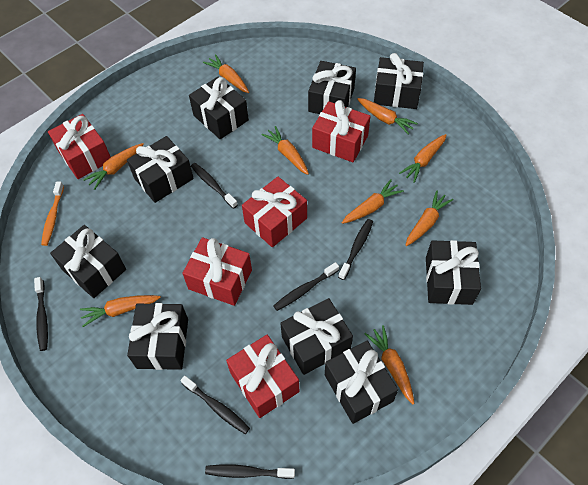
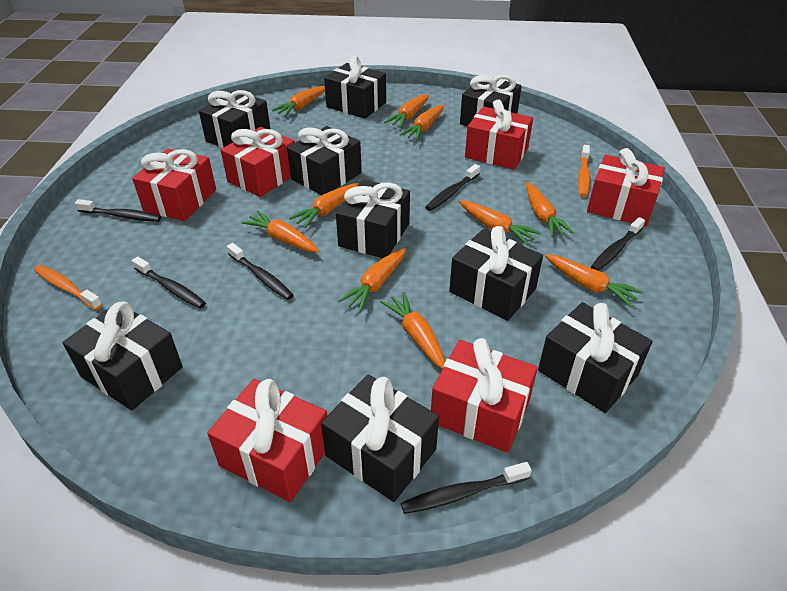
orange carrot: 9 -> 10
orange toothbrush: 1 -> 2
red gift: 5 -> 6

